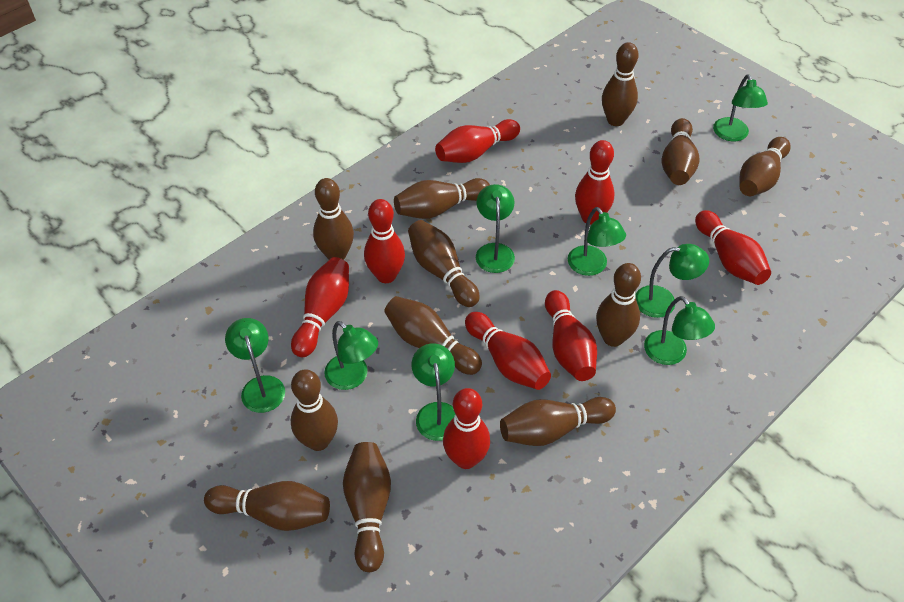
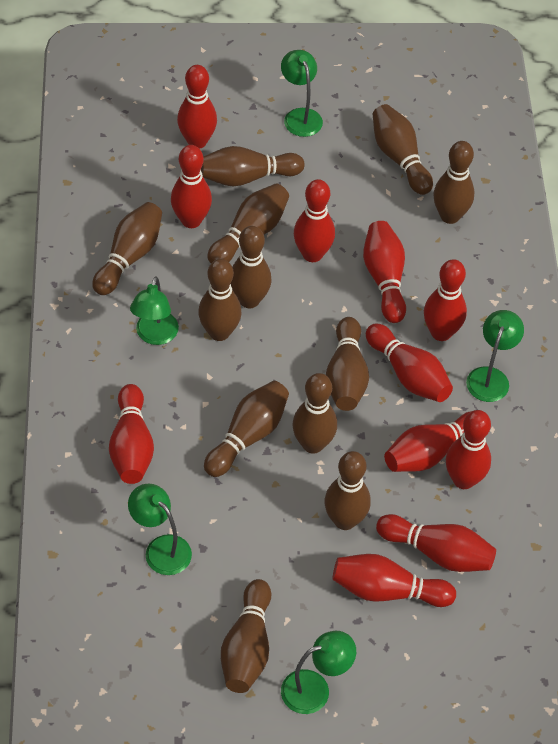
green lamp: 8 -> 5
red bowling pin: 8 -> 11

